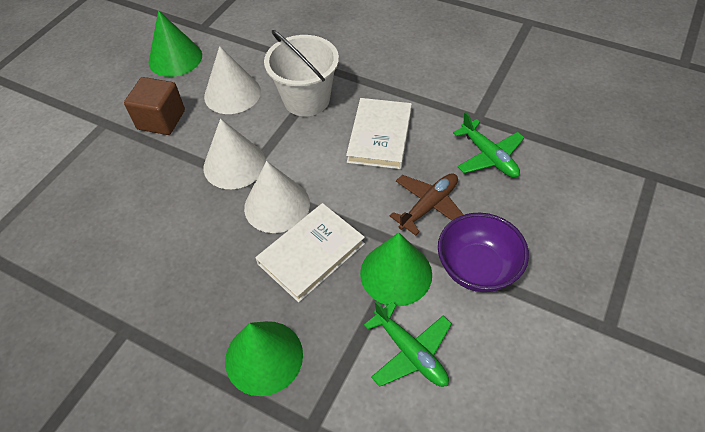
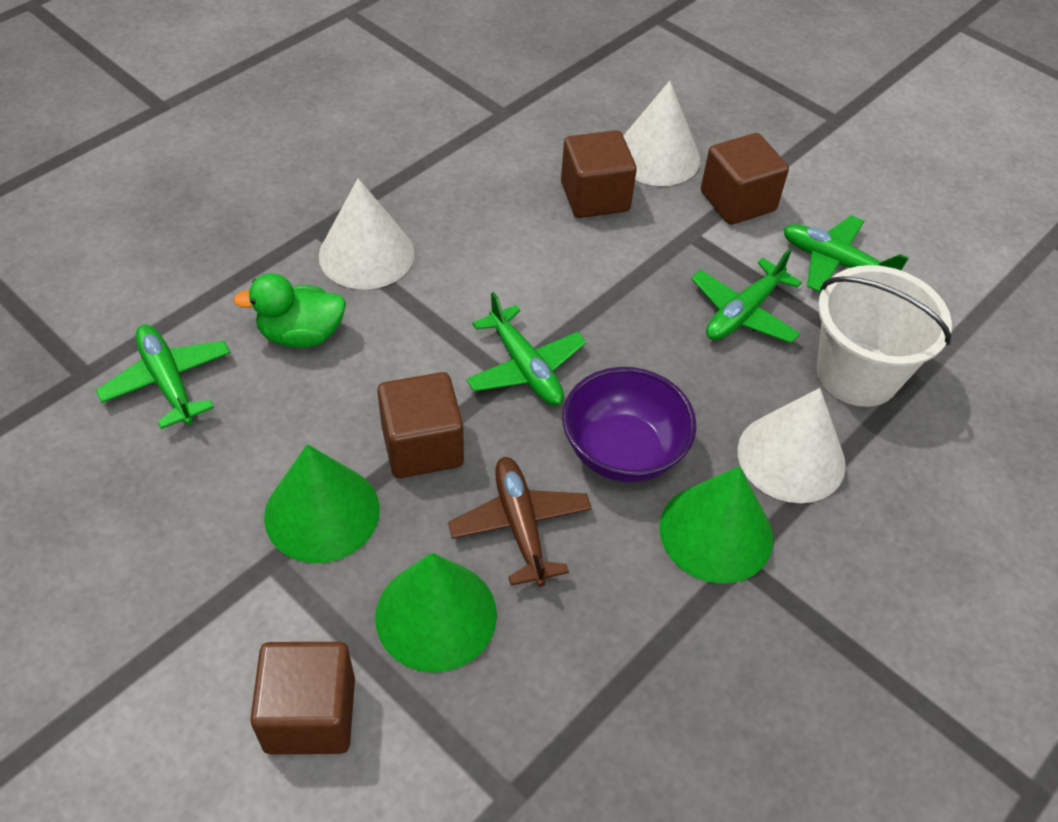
brown cube: 1 -> 4
green duck: 0 -> 1
green plane: 2 -> 4
white book: 2 -> 0

